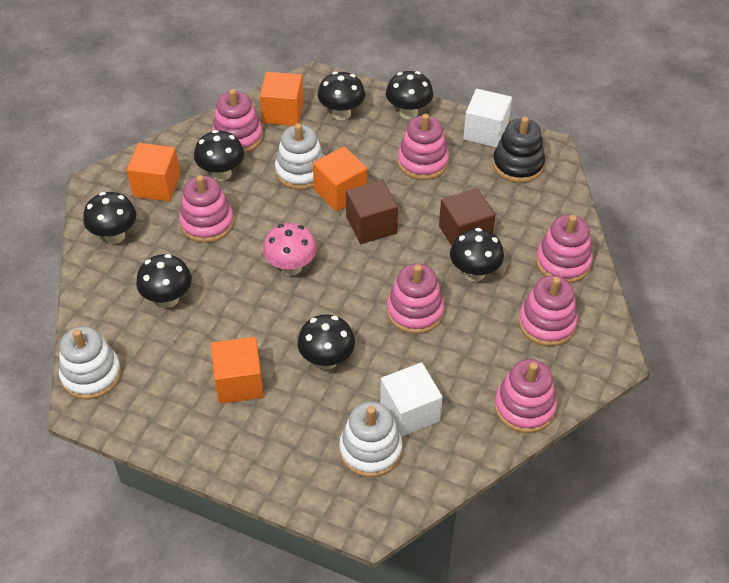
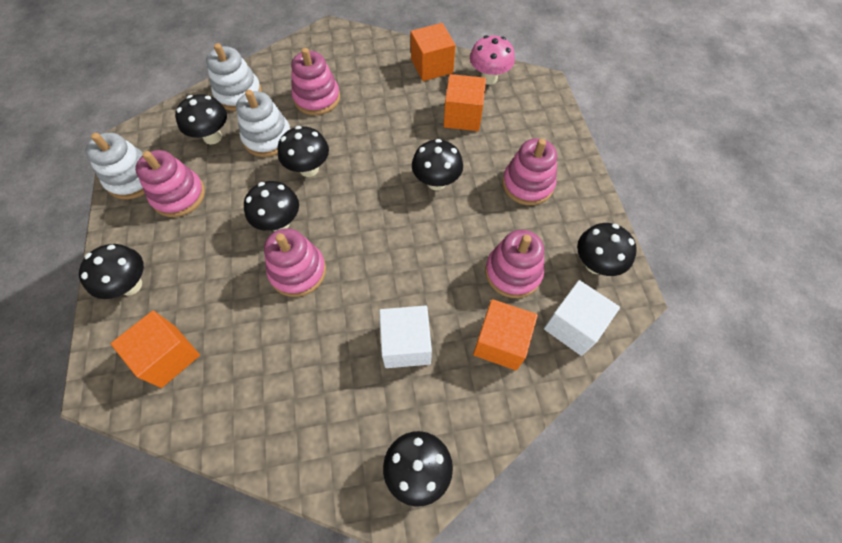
black stacking toy: 1 -> 0
brown cube: 2 -> 0
pink stacking toy: 7 -> 5

